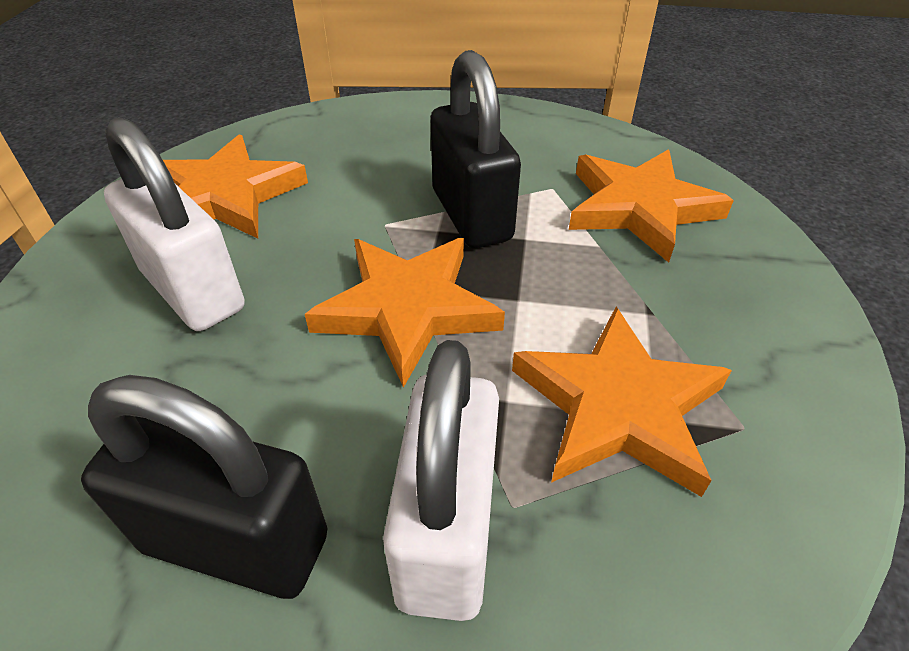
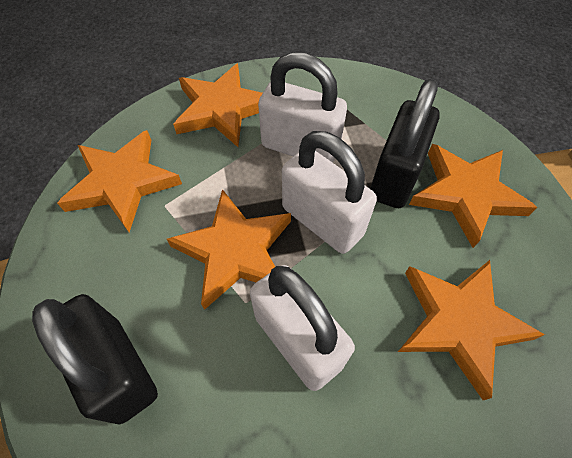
orange star: 4 -> 5
white padlock: 2 -> 3

